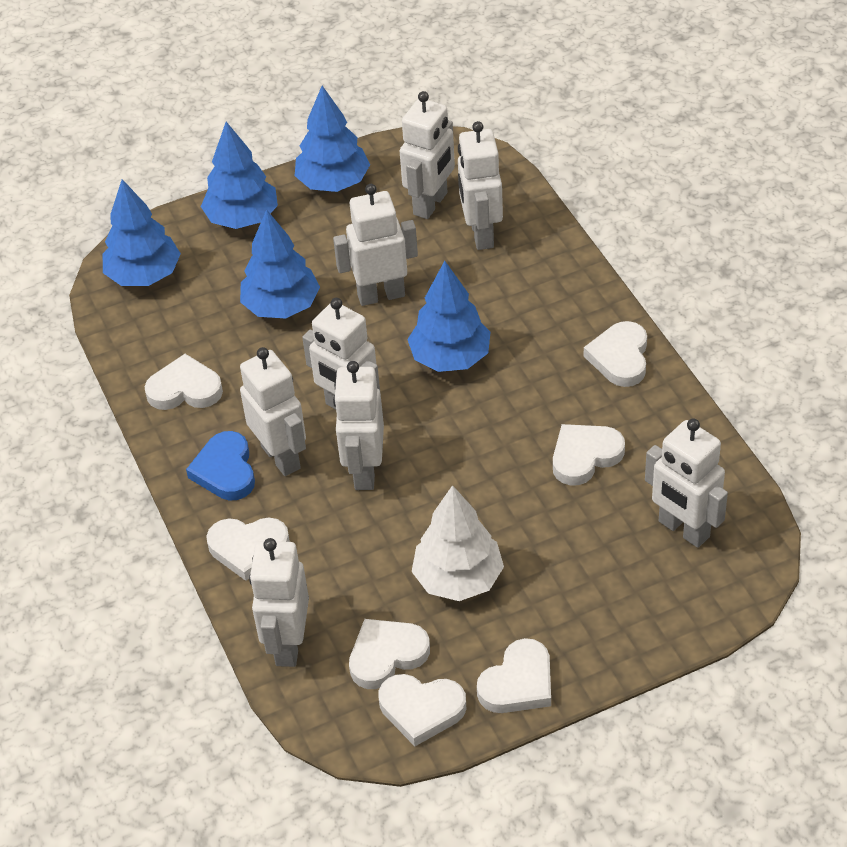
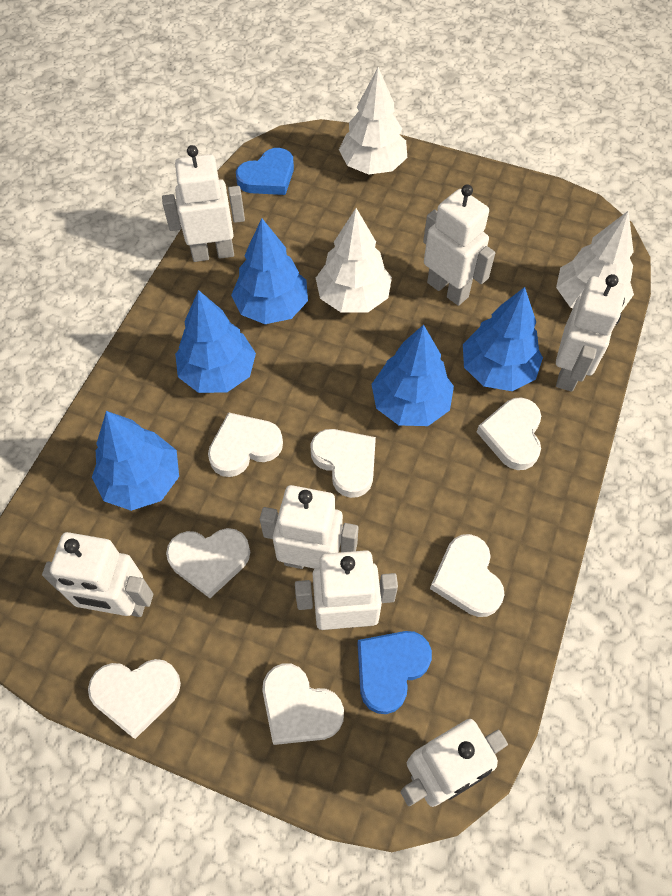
blue heart: 1 -> 2
white robot: 8 -> 7
white tree: 1 -> 3

